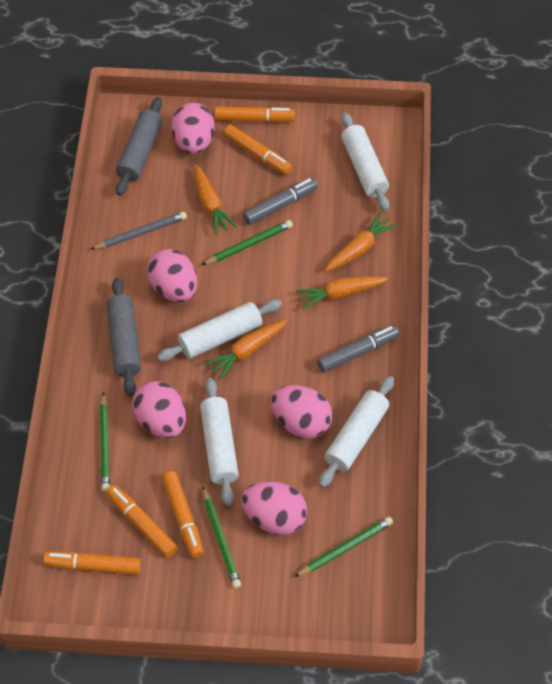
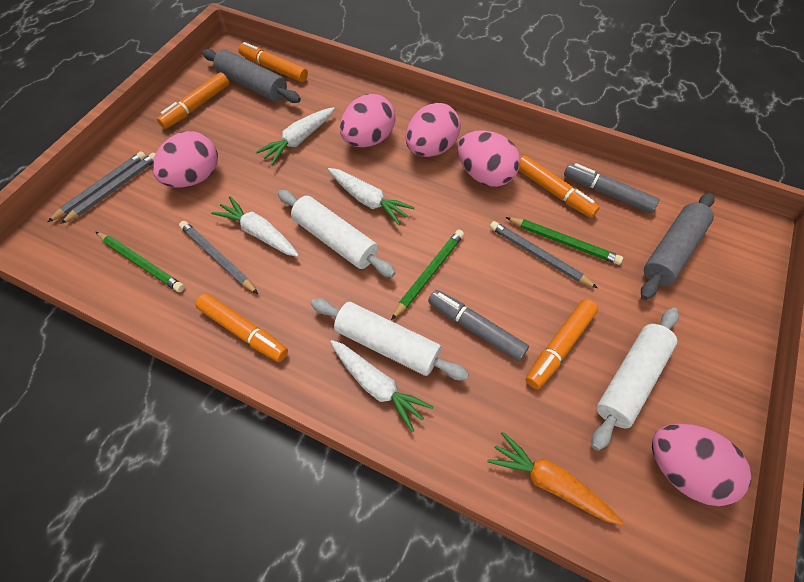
green pencil: 4 -> 3
grey pencil: 1 -> 4
orange carrot: 4 -> 1
white carrot: 0 -> 4
white rolling pin: 4 -> 3

